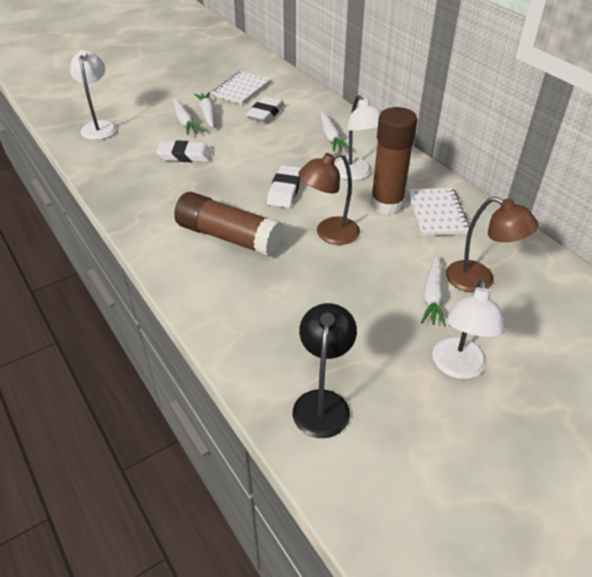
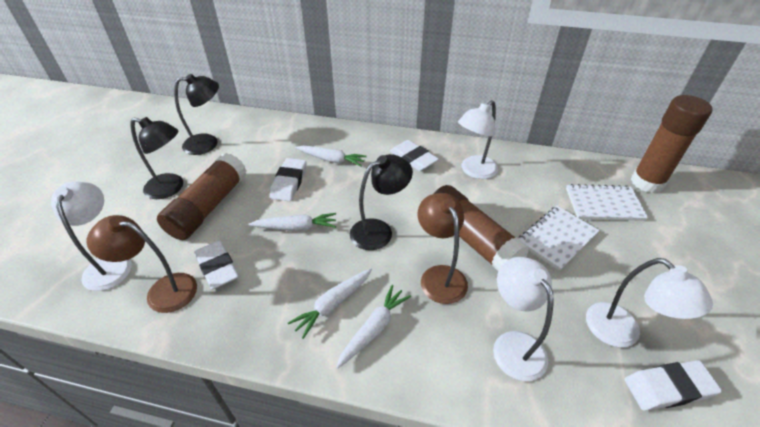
black lamp: 1 -> 3
brown glue stick: 2 -> 3
white eraser: 3 -> 4
white lamp: 3 -> 4

